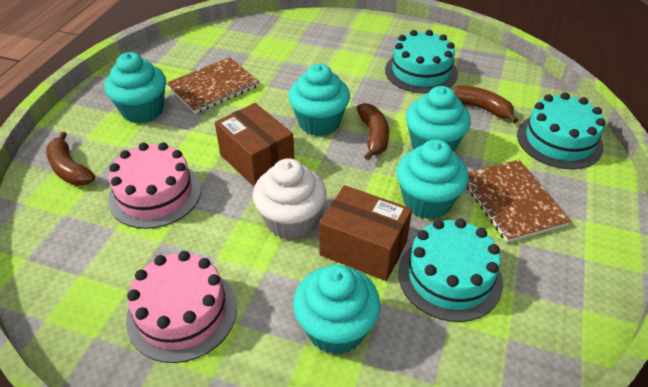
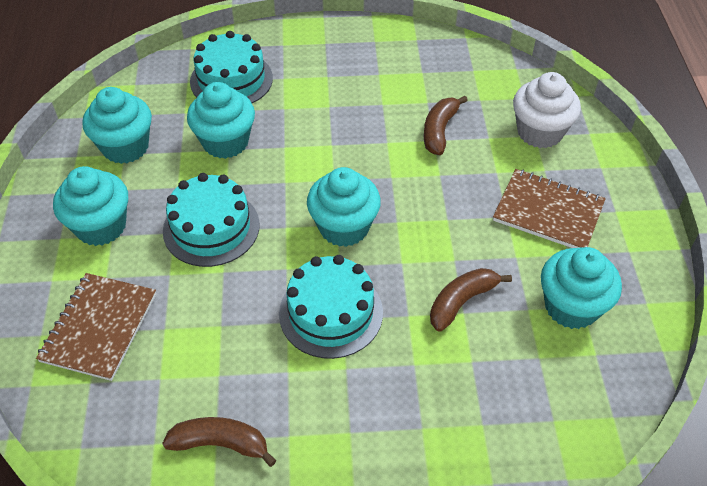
brown box: 2 -> 0
pink cake: 2 -> 0

